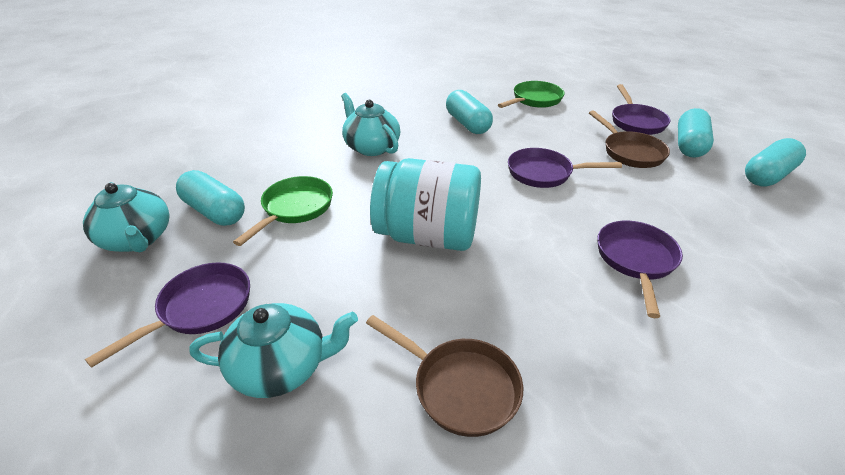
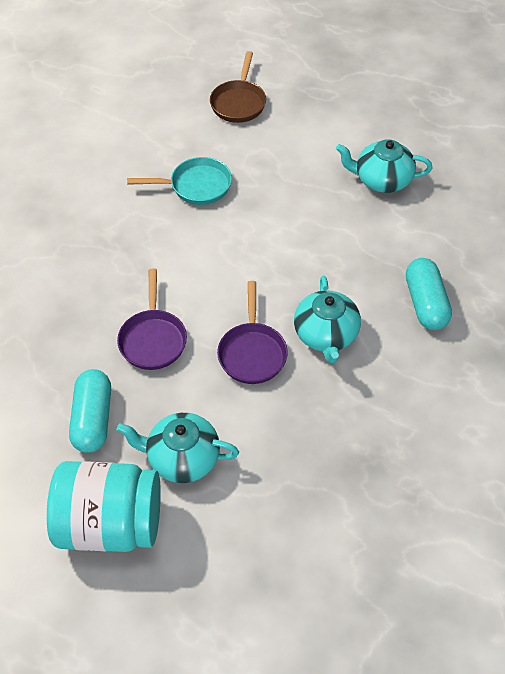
brown pan: 2 -> 1
green pan: 2 -> 0
purple pan: 4 -> 2
turquoise capsule: 4 -> 2
turquoise pan: 0 -> 1

